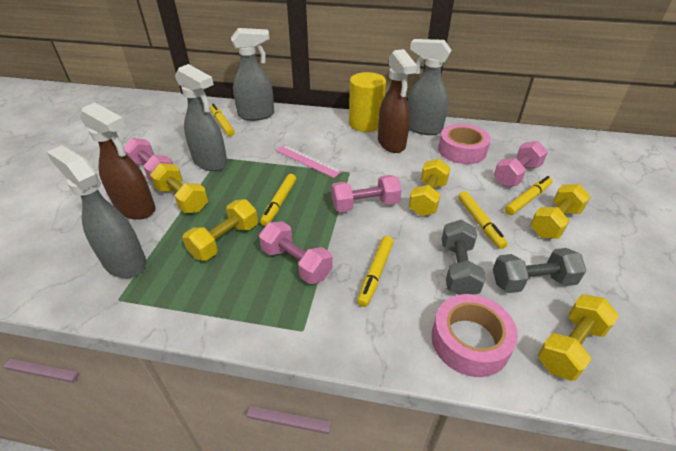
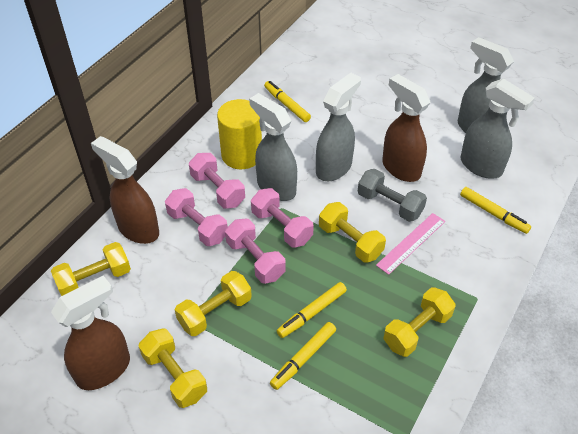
brown spray bottle: 2 -> 3
grey dumbbell: 2 -> 1
pink tape: 2 -> 0
yellow marker: 5 -> 4

